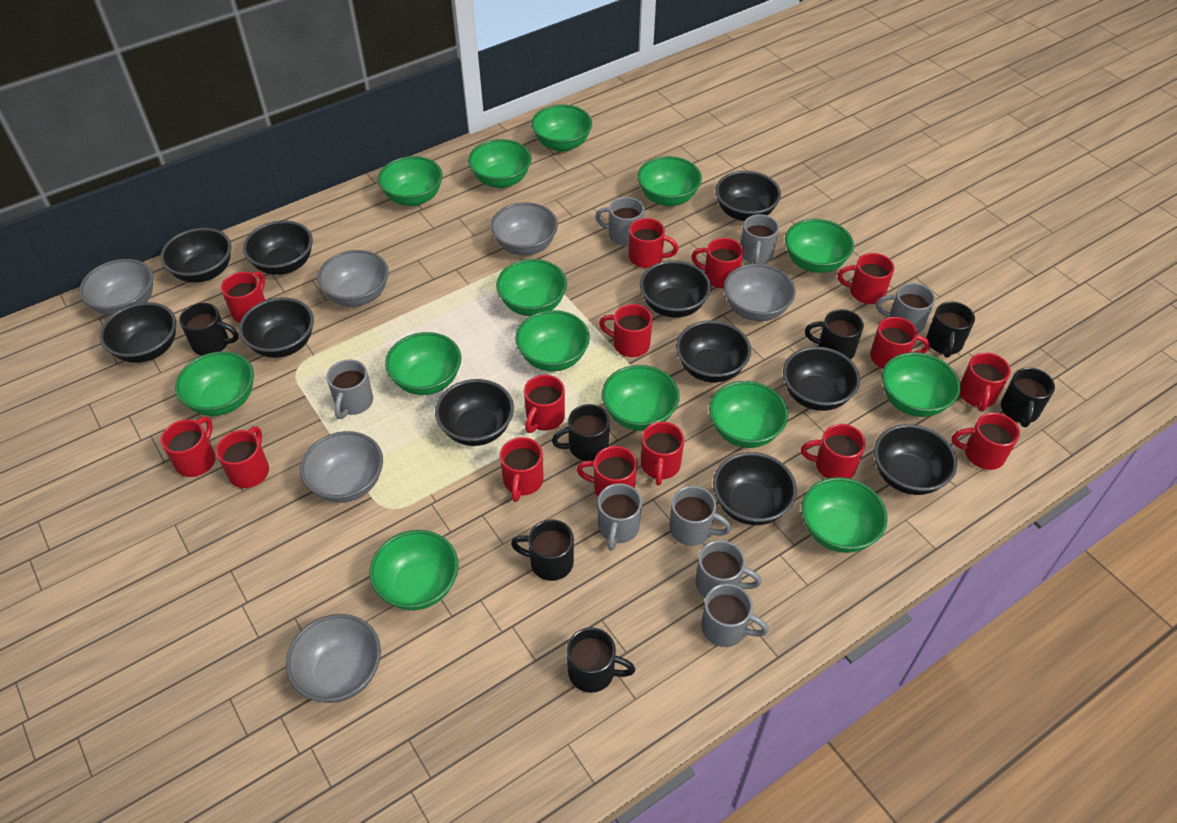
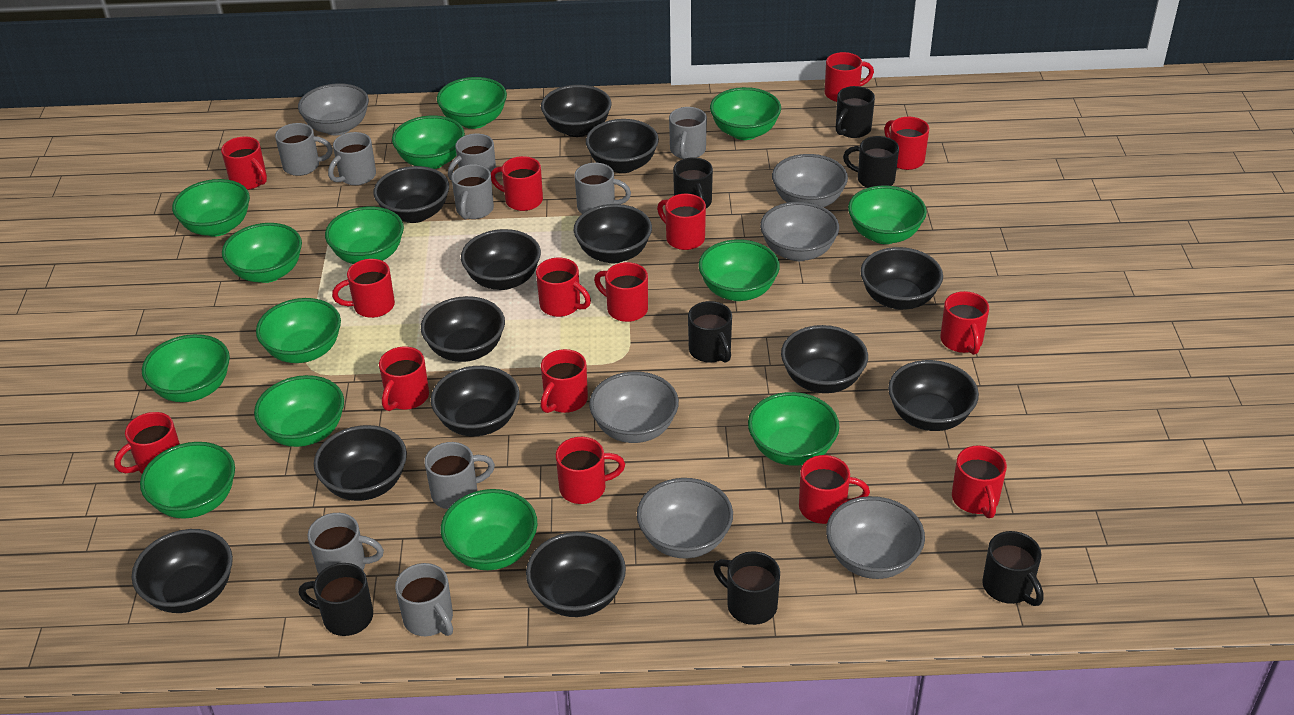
black bowl: 11 -> 13
grey mug: 8 -> 9

